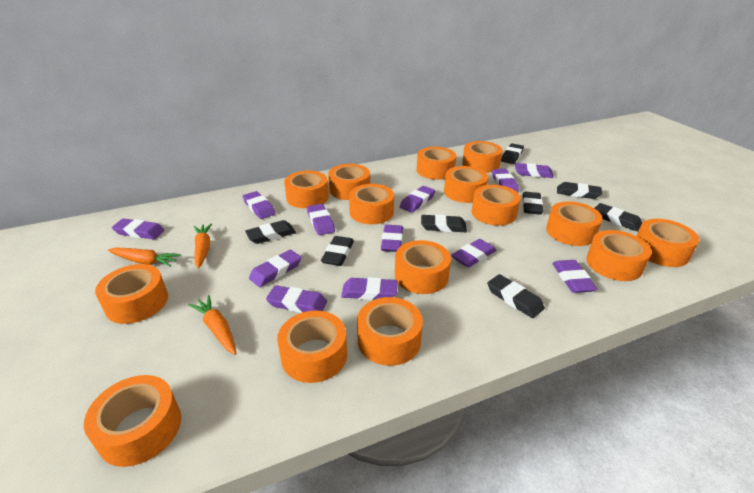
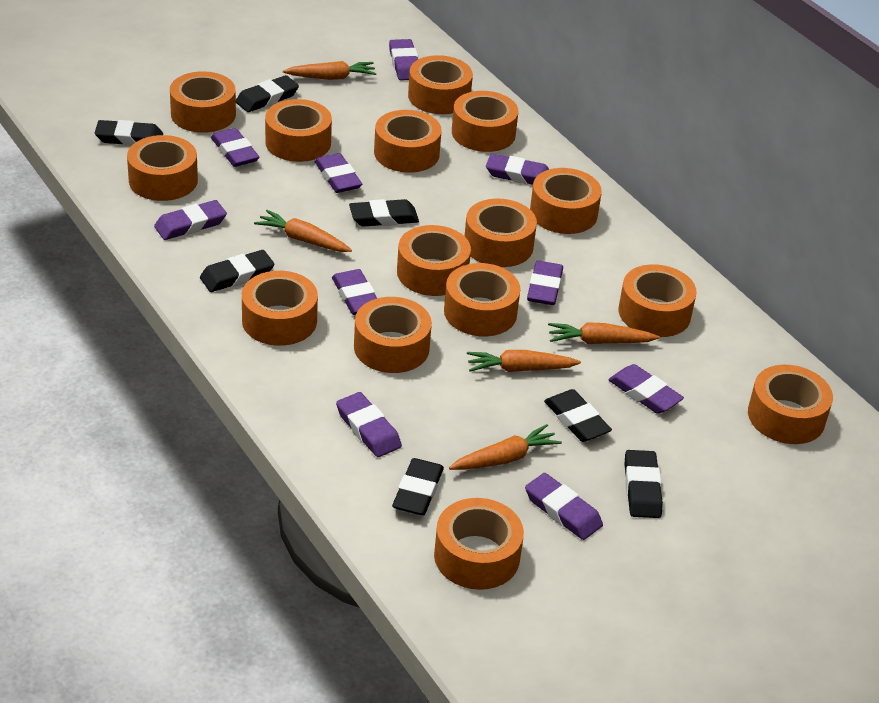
black eraser: 8 -> 7
orange carrot: 3 -> 5
purple eraser: 12 -> 10

